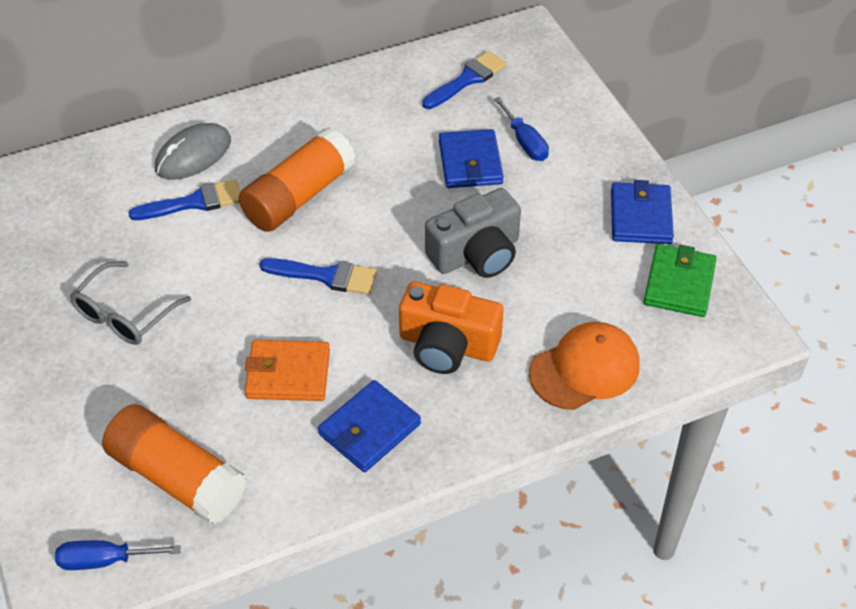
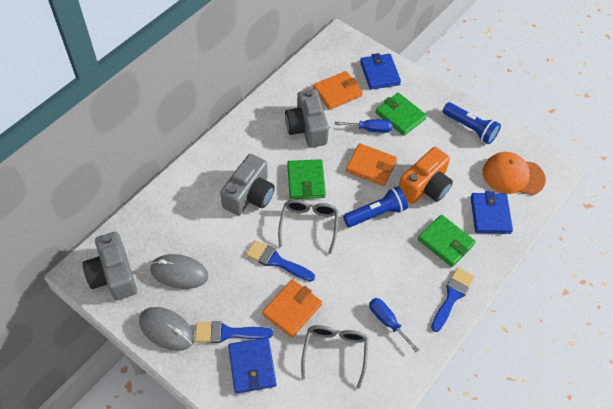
blue flashlight: 0 -> 2
green wallet: 1 -> 3
grey camera: 1 -> 3
grey glasses: 1 -> 2
grey mouse: 1 -> 2
orange glue stick: 2 -> 0
orange wallet: 1 -> 3

